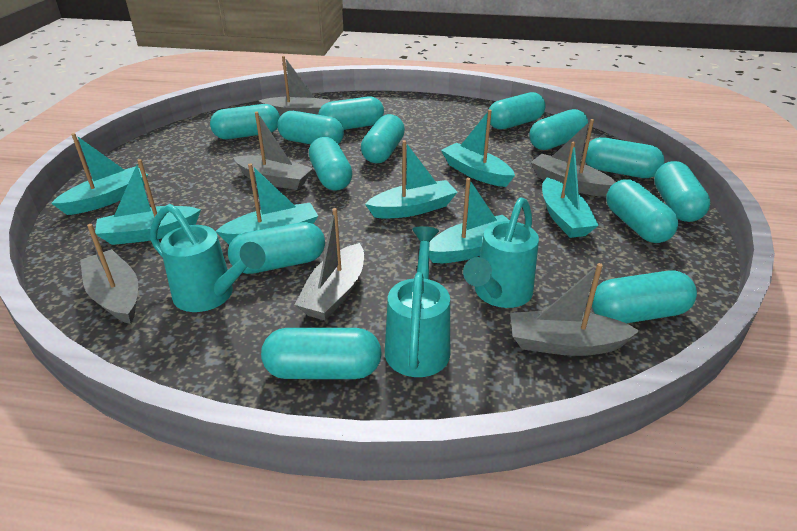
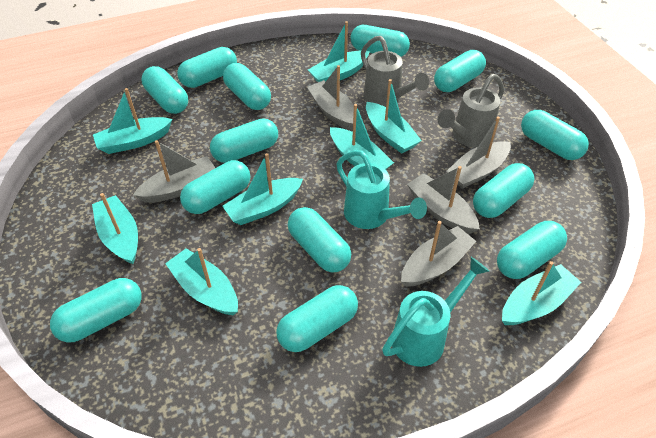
grey boat: 6 -> 5
grey watering can: 0 -> 2
turquoise boat: 7 -> 8
turquoise watering can: 3 -> 2

